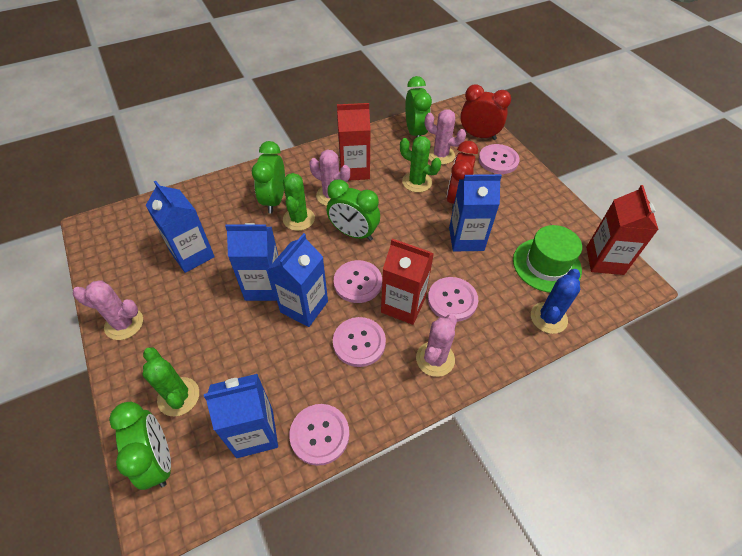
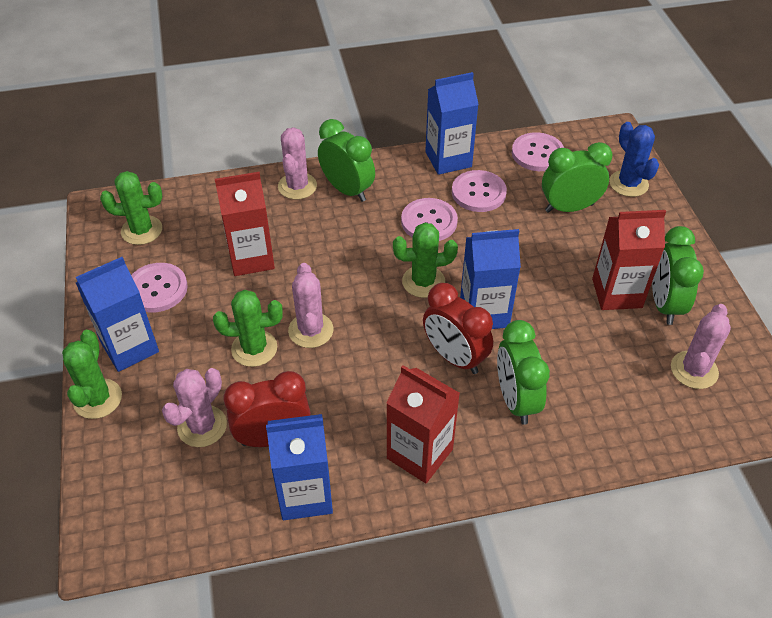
blue carton: 5 -> 4
green cactus: 3 -> 4
green hat: 1 -> 0
pink button: 5 -> 4

